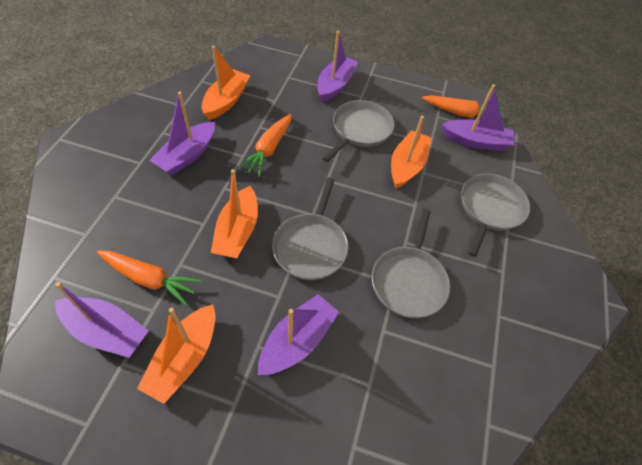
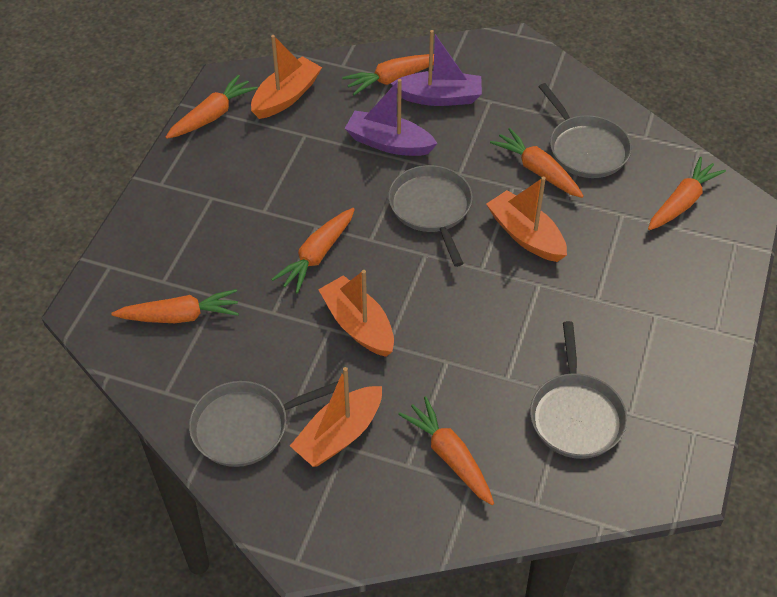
orange carrot: 3 -> 7
purple boat: 5 -> 2

